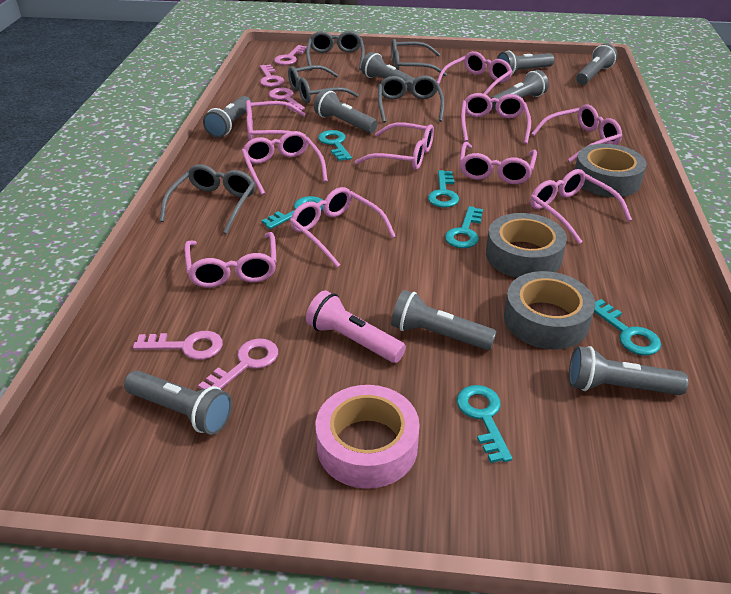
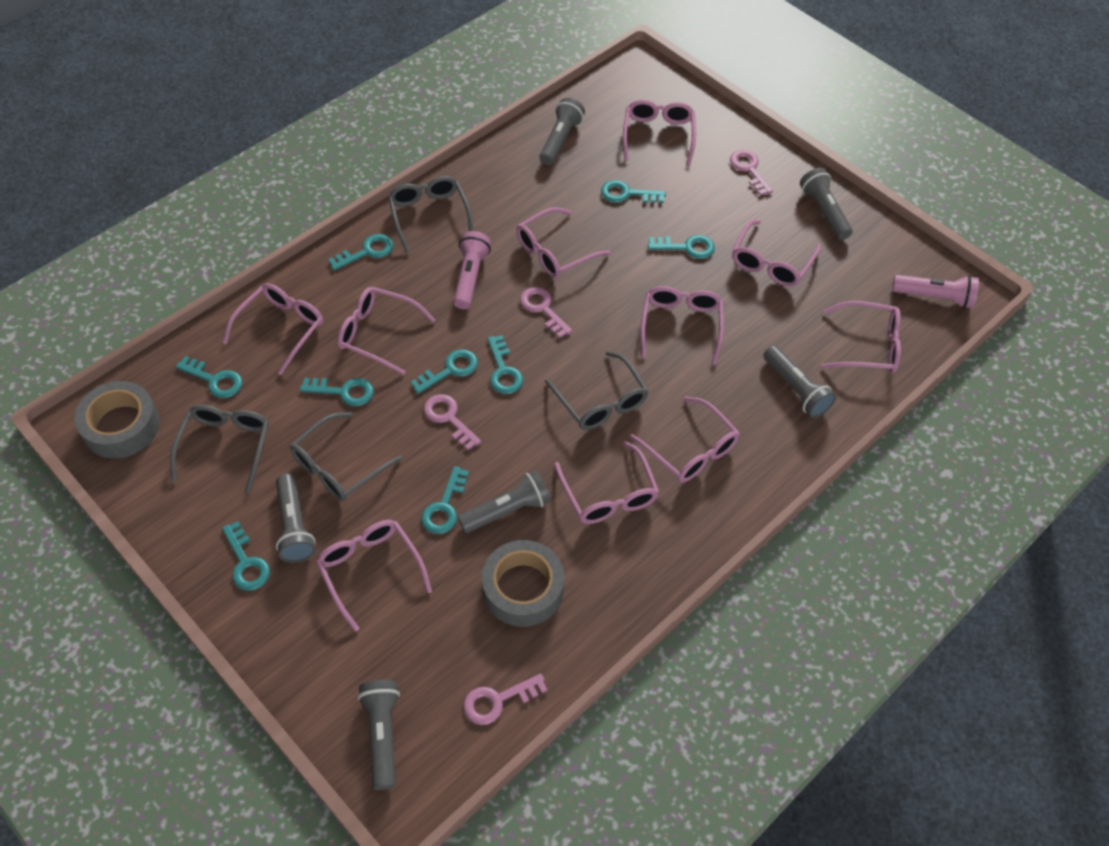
grey flashlight: 9 -> 6
grey glasses: 5 -> 4
grey tape: 3 -> 2
pink flashlight: 1 -> 2
pink key: 5 -> 4
pink tape: 1 -> 0
turquoise key: 6 -> 9

